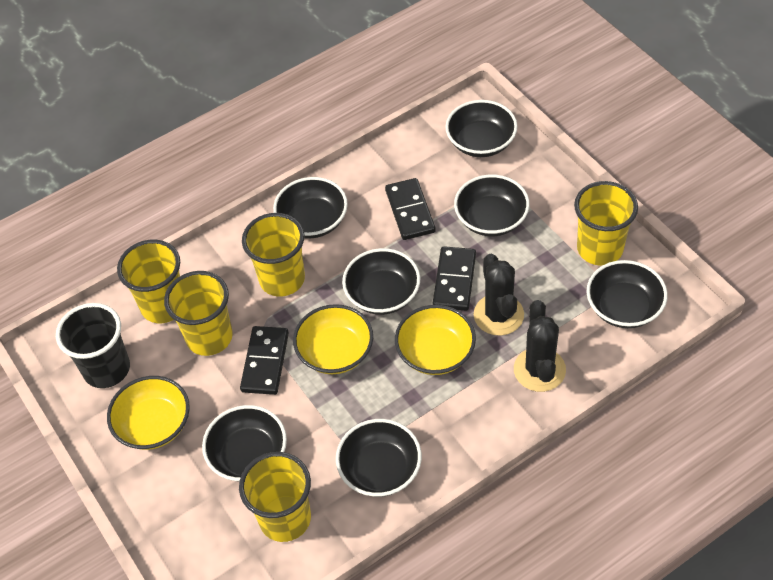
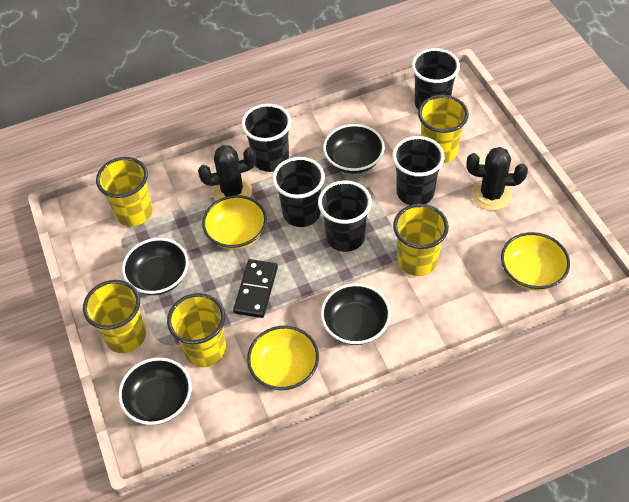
black bowl: 7 -> 4
black cup: 1 -> 5
black domino: 3 -> 1

